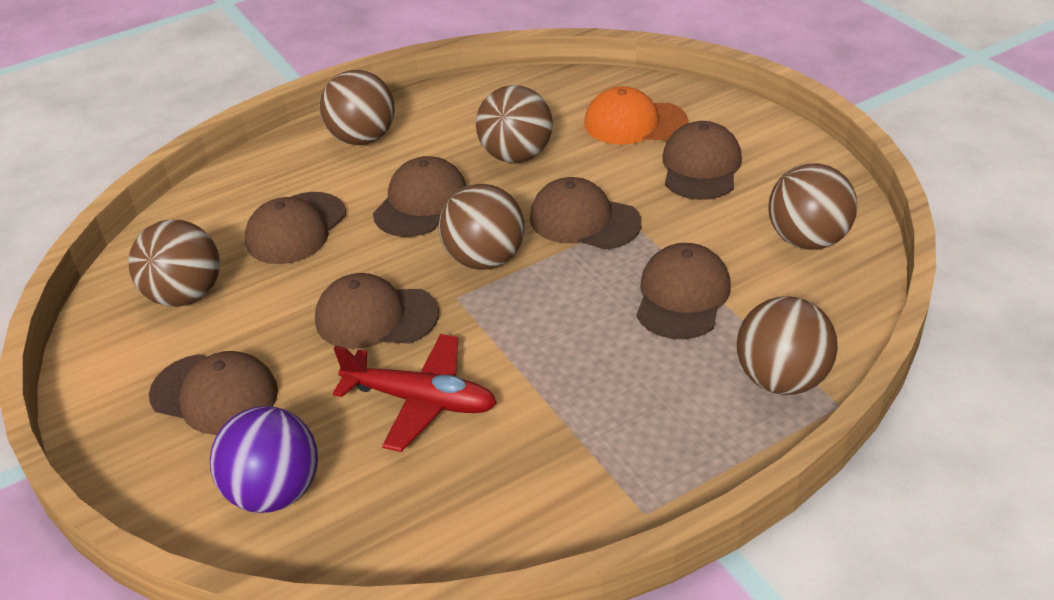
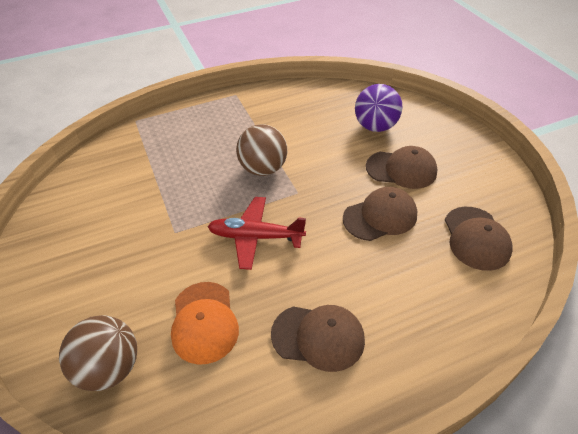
brown ball: 6 -> 2
brown cap: 7 -> 4

